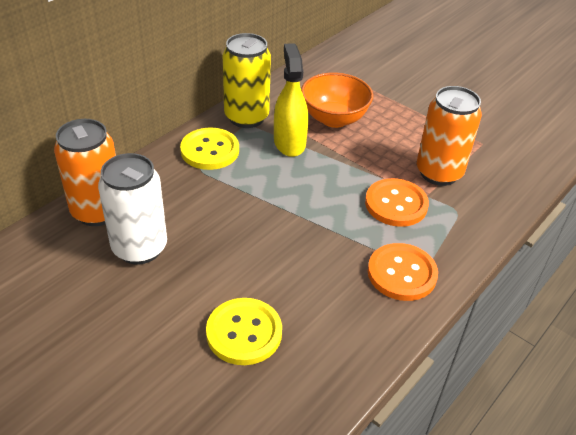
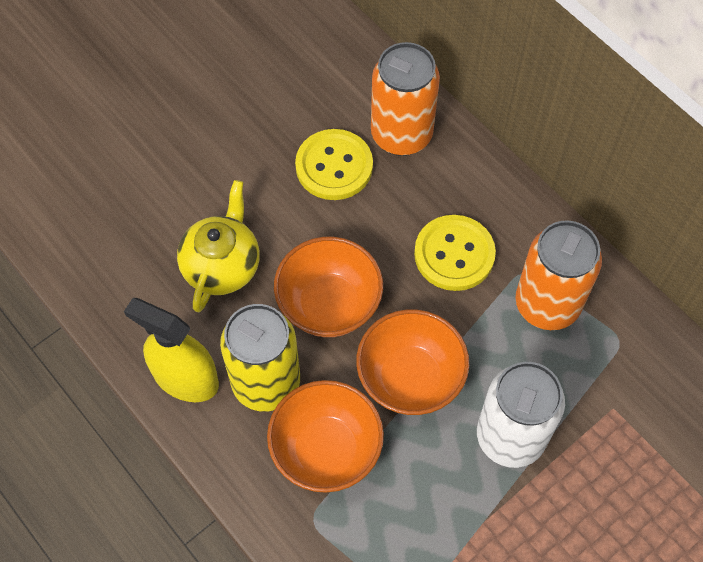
orange bowl: 1 -> 3
orange button: 2 -> 0
yellow teapot: 0 -> 1

